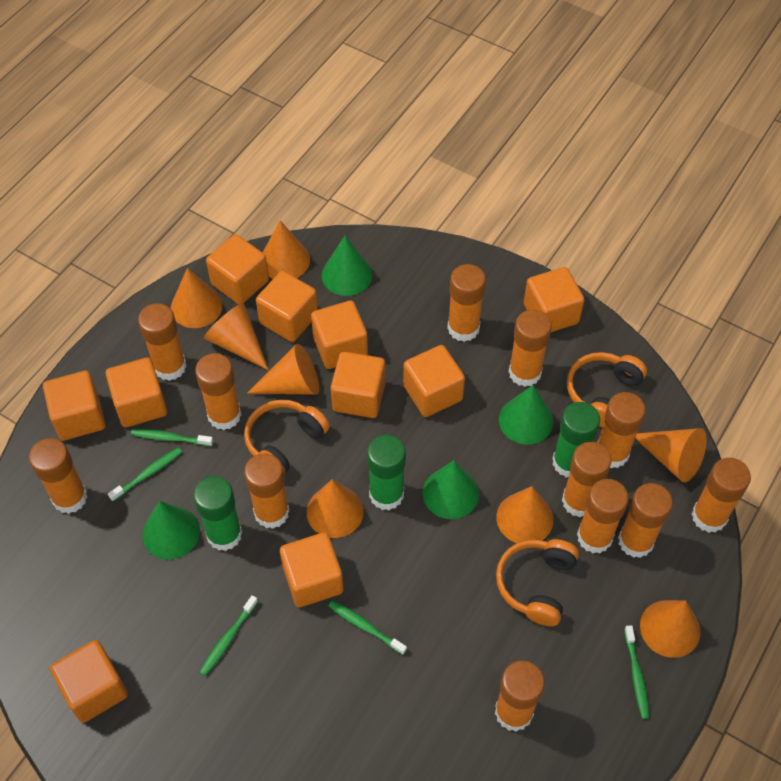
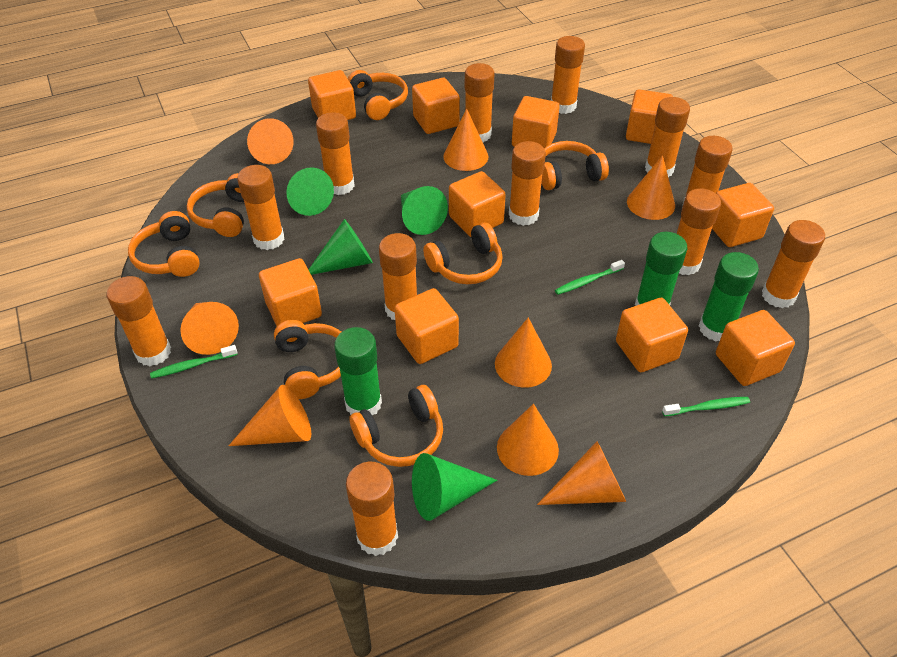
green toothbrush: 5 -> 3
orange headphones: 3 -> 7

